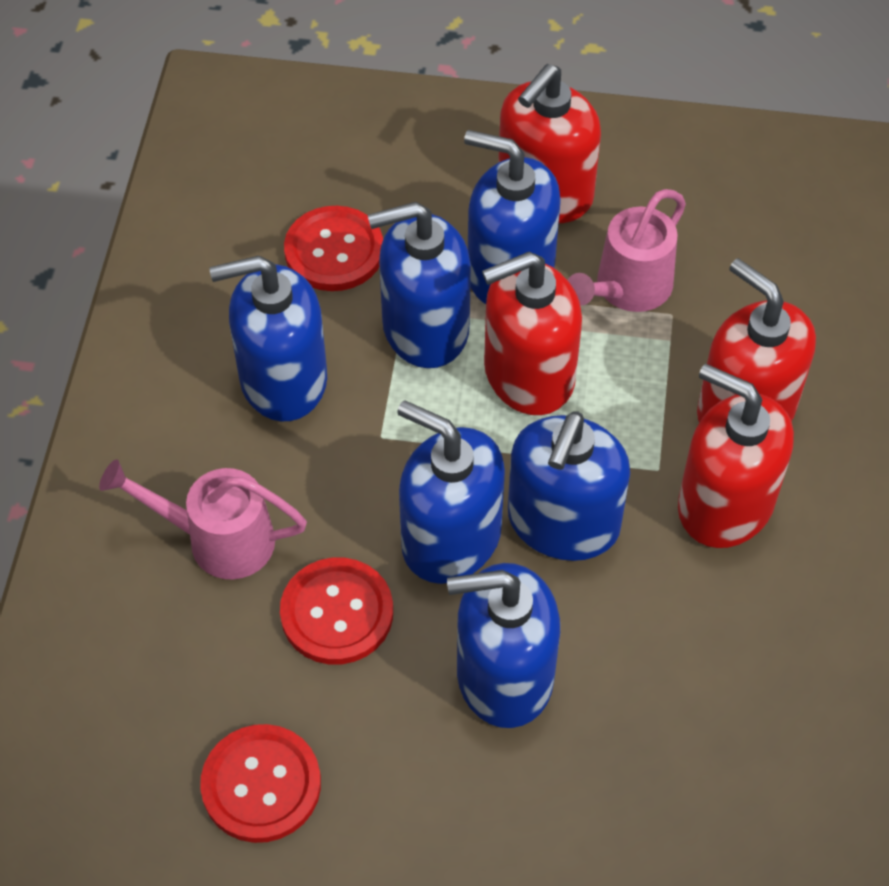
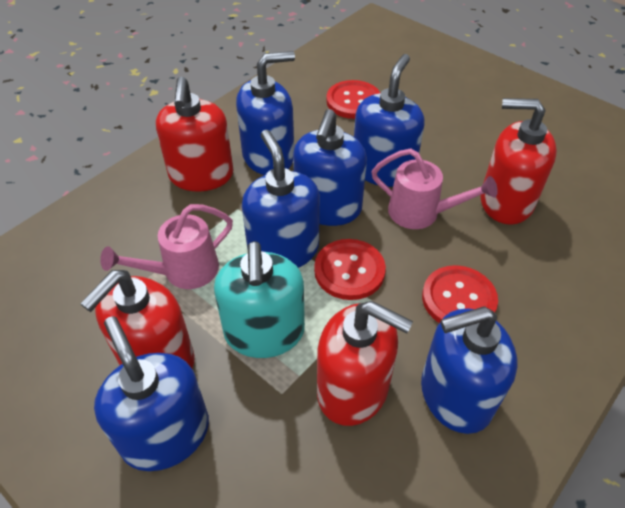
turquoise soap dispenser: 0 -> 1

